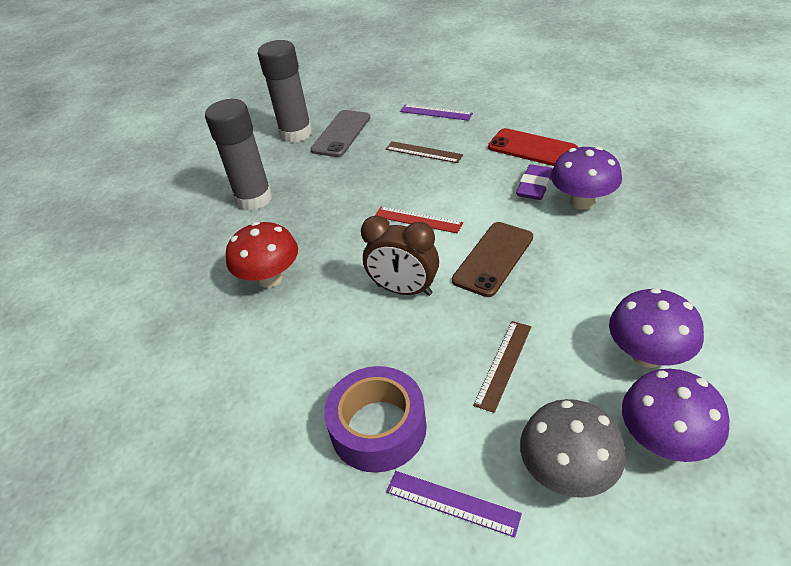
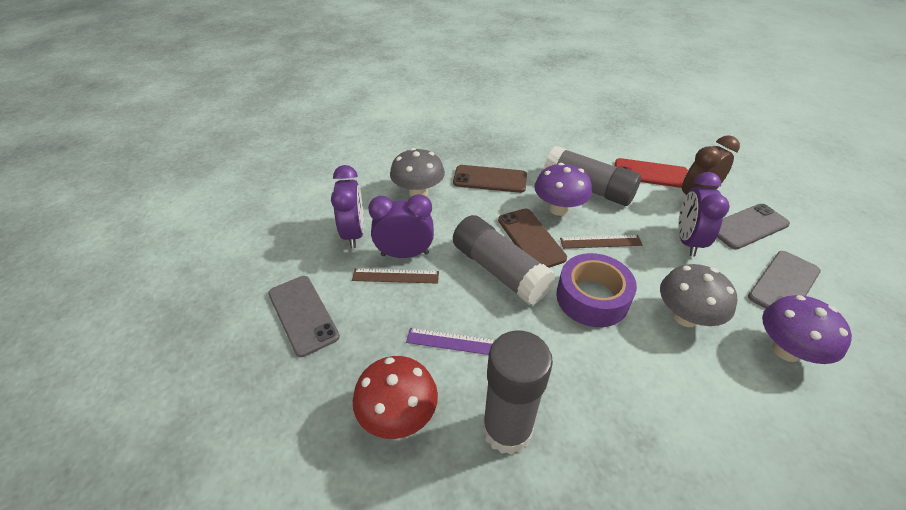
brown phone: 1 -> 2
grey glue stick: 2 -> 3
grey mushroom: 1 -> 2
grey phone: 1 -> 3
purple clock: 0 -> 3
purple eraser: 1 -> 0
purple mushroom: 3 -> 2
purple ruler: 2 -> 1
red ruler: 1 -> 0

